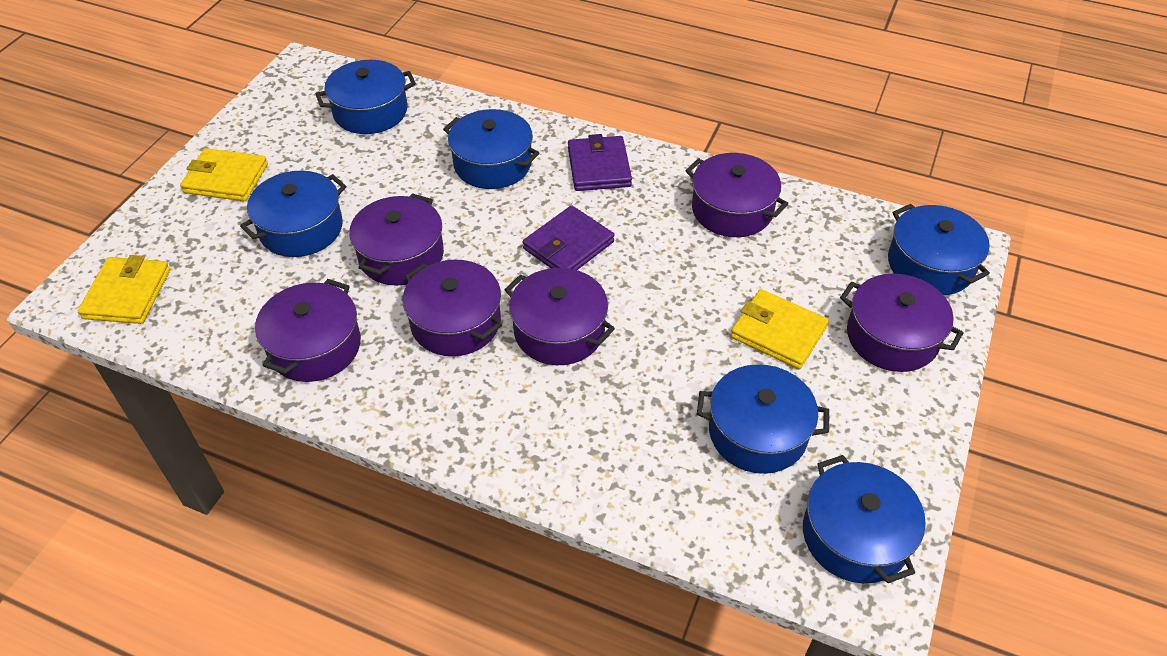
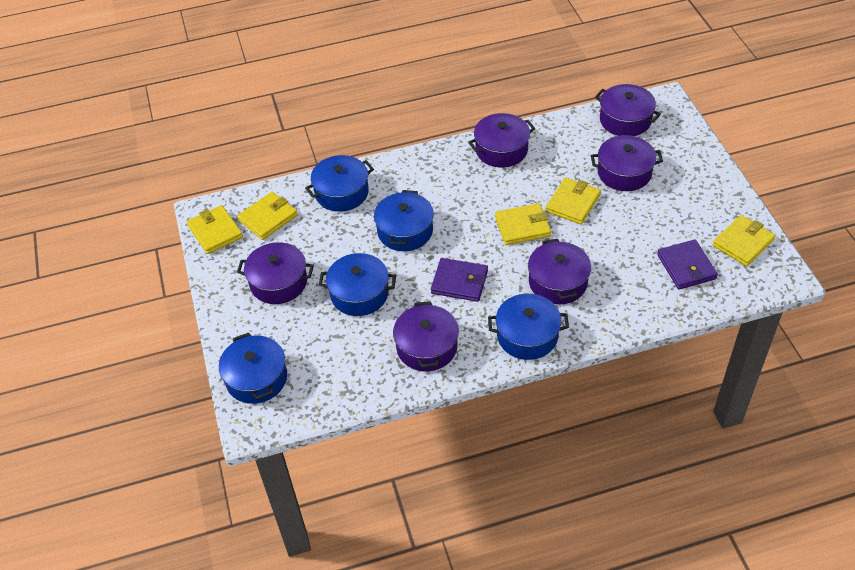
blue pot: 6 -> 5
yellow wallet: 3 -> 5

